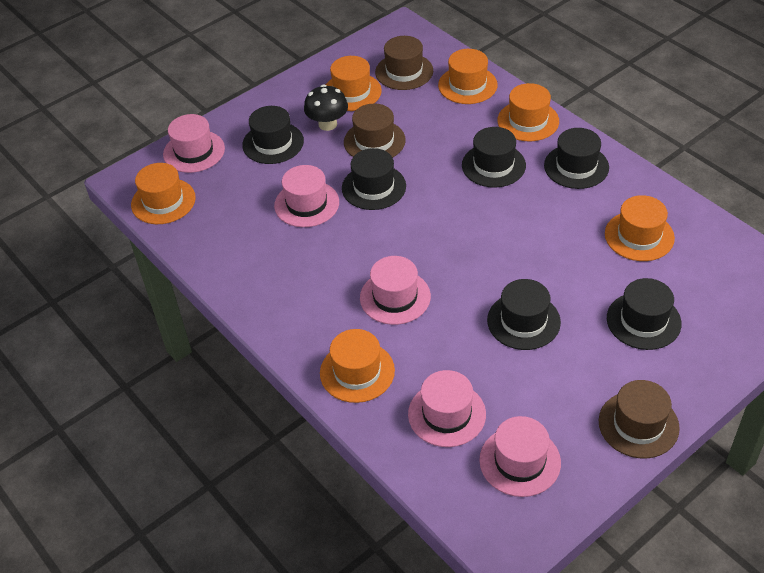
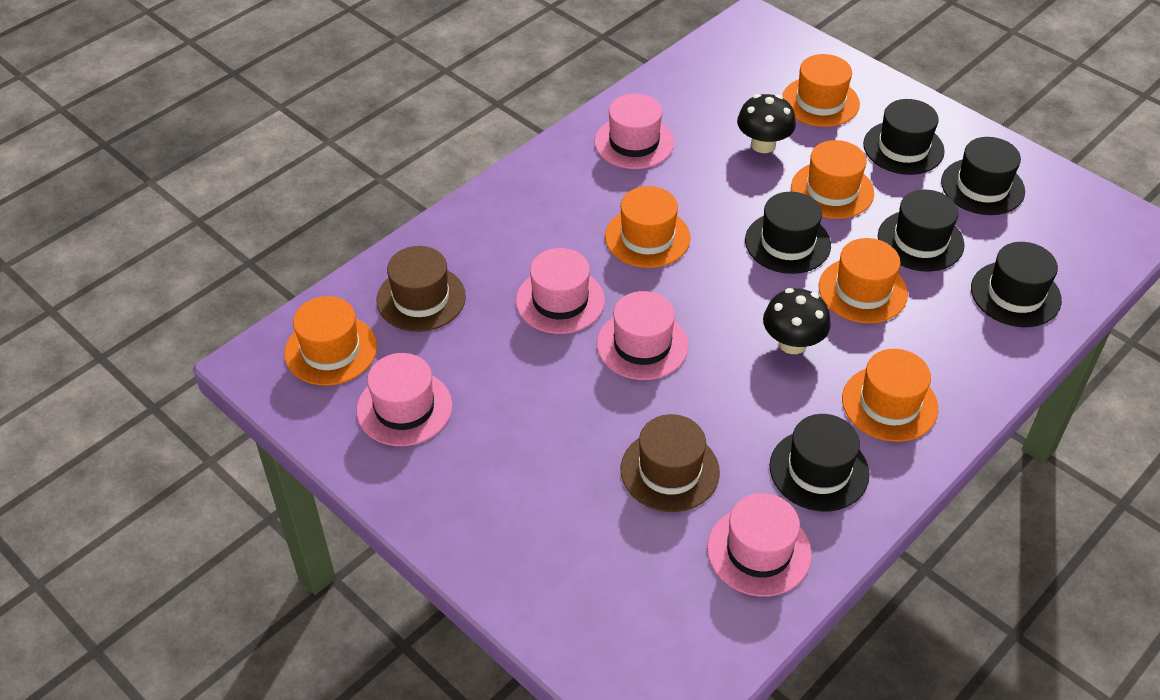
black mushroom: 1 -> 2
brown hat: 3 -> 2

